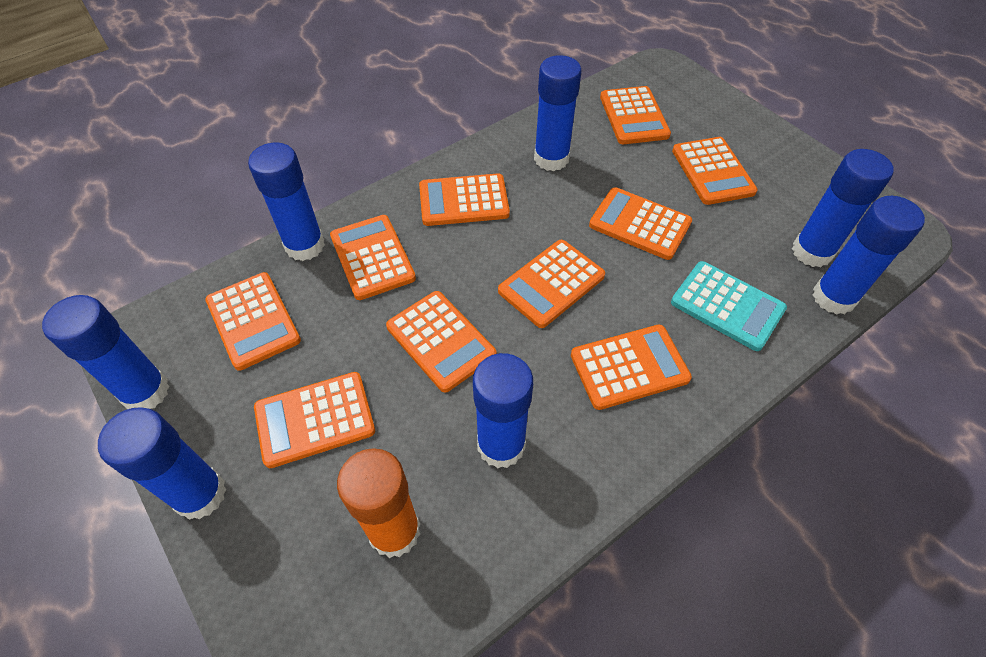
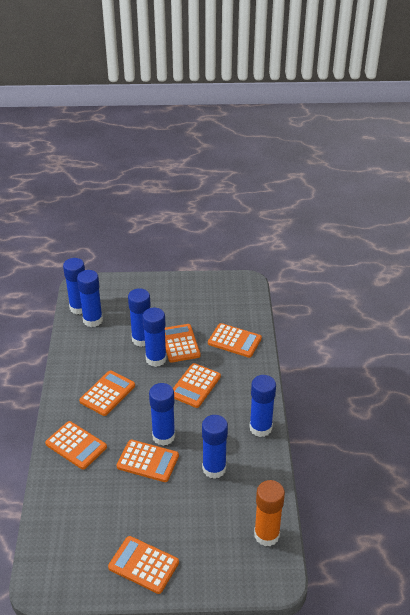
orange calculator: 10 -> 7
turquoise calculator: 1 -> 0

